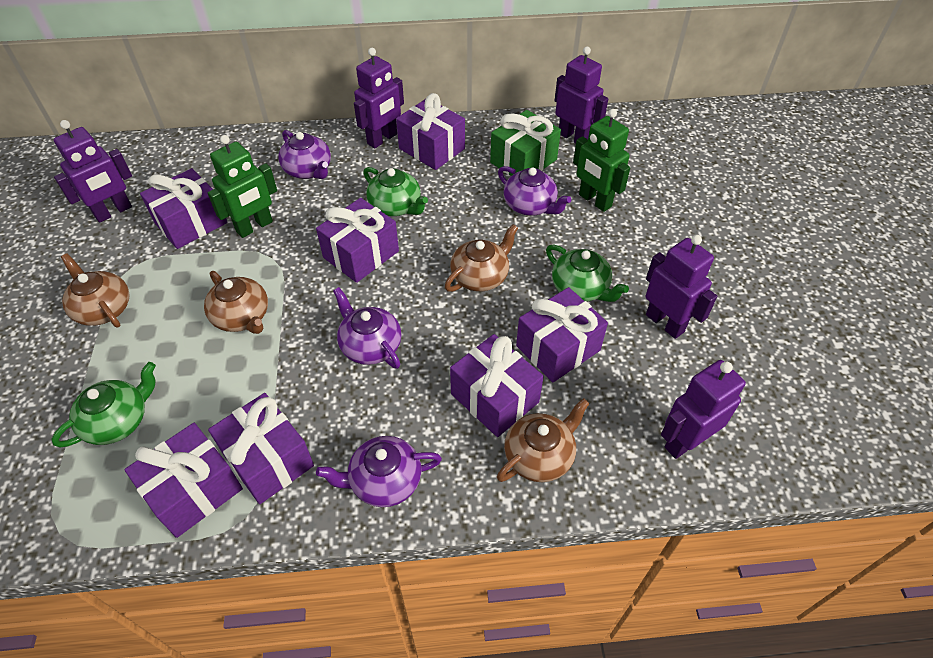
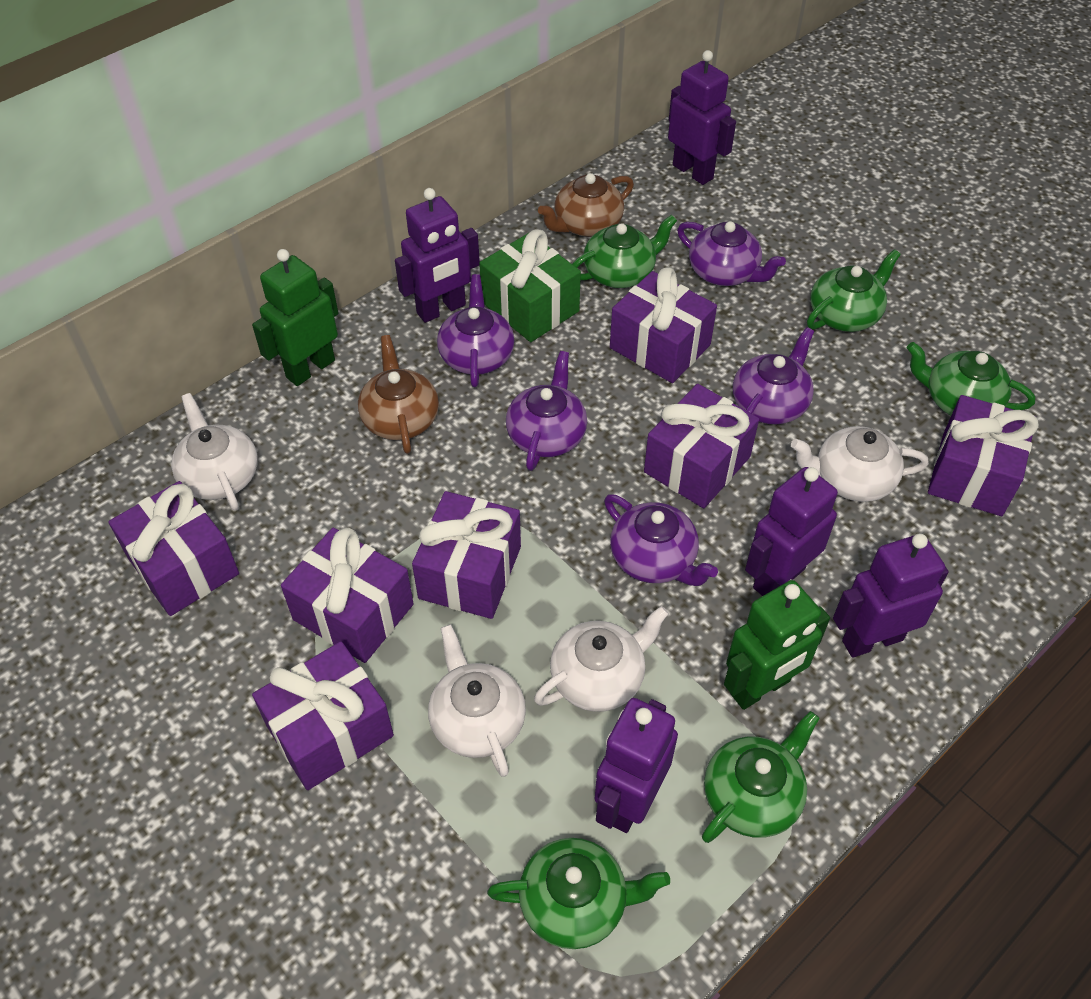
brown teapot: 4 -> 2
green teapot: 3 -> 5
purple teapot: 4 -> 5
white teapot: 0 -> 4

